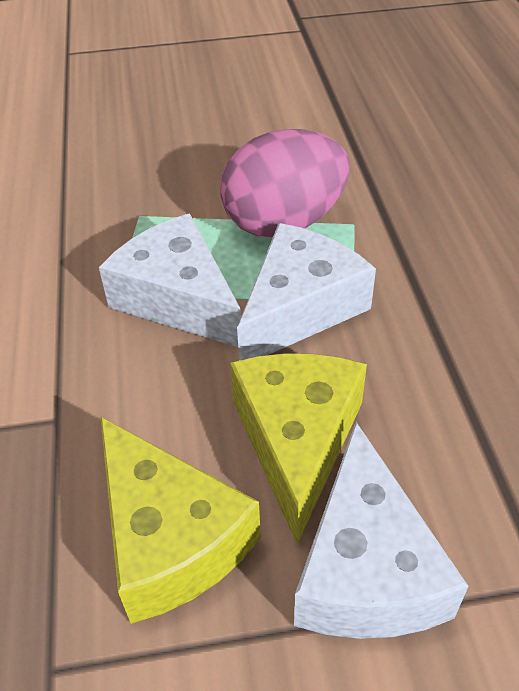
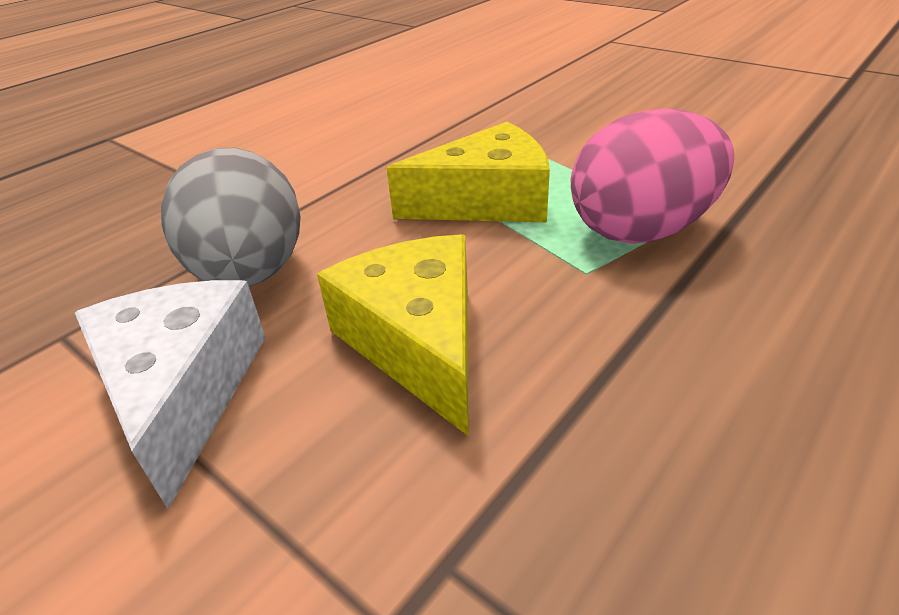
grey egg: 0 -> 1
white cheese: 3 -> 1

